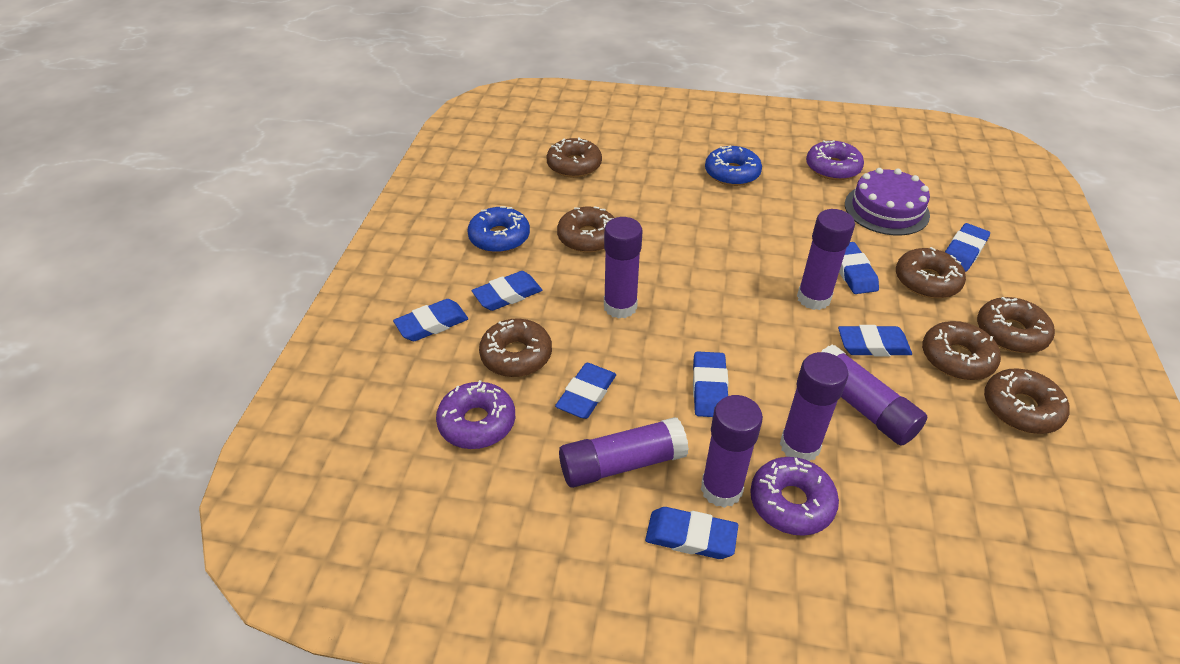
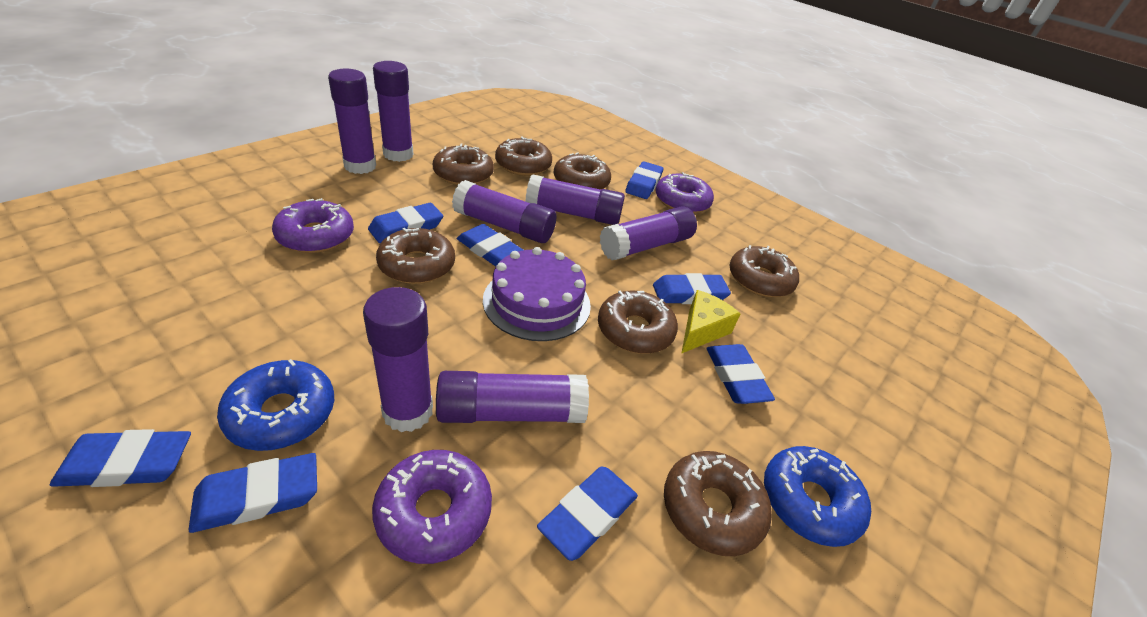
purple glue stick: 6 -> 7
yellow cheese: 0 -> 1

